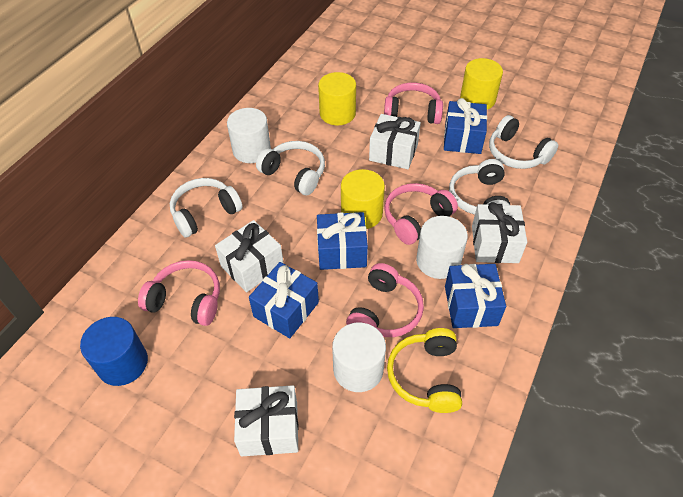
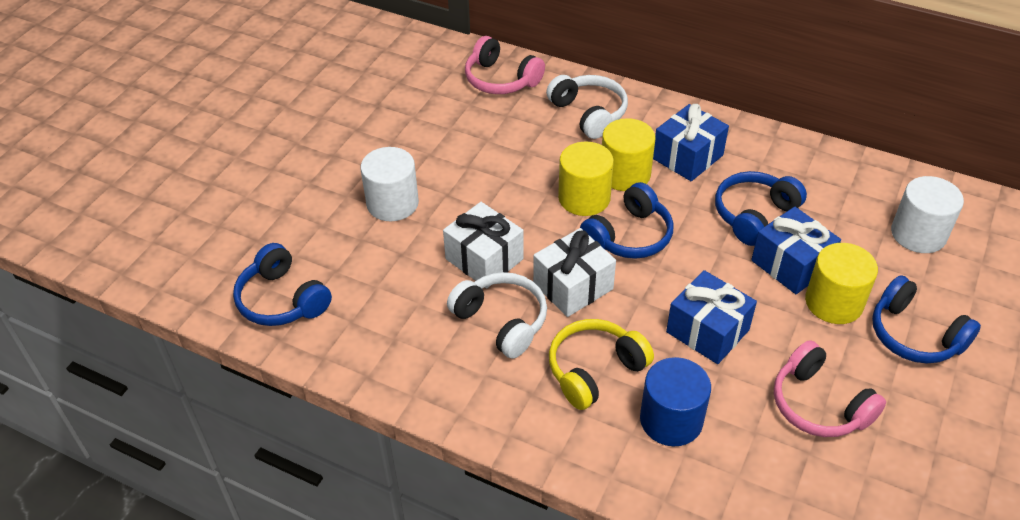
blue gift: 4 -> 3
blue headphones: 0 -> 4
pink headphones: 4 -> 2
white cylinder: 3 -> 2
white gift: 4 -> 2
white headphones: 4 -> 2

